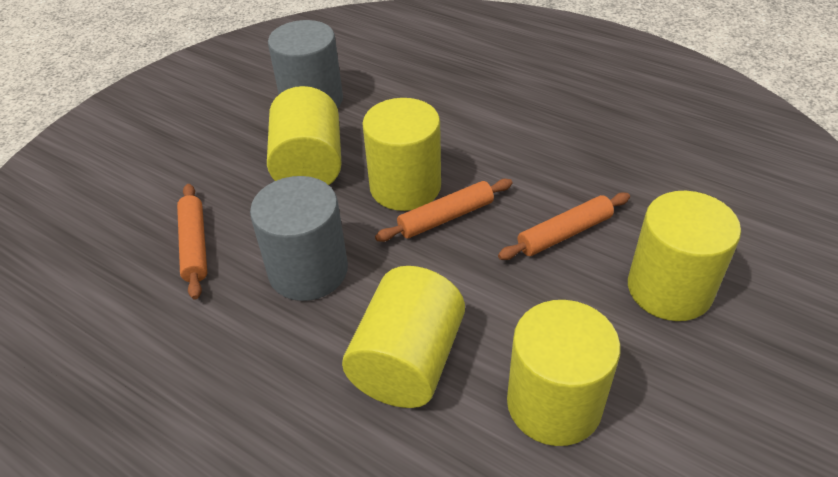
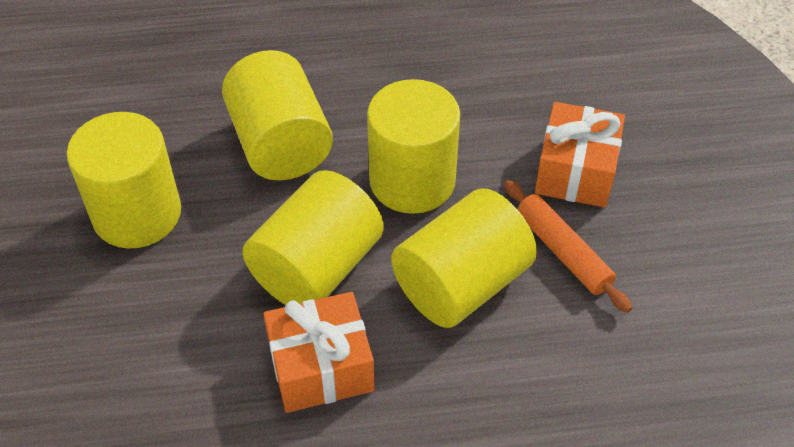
grey cylinder: 2 -> 0
orange gift: 0 -> 2
orange rolling pin: 3 -> 1

